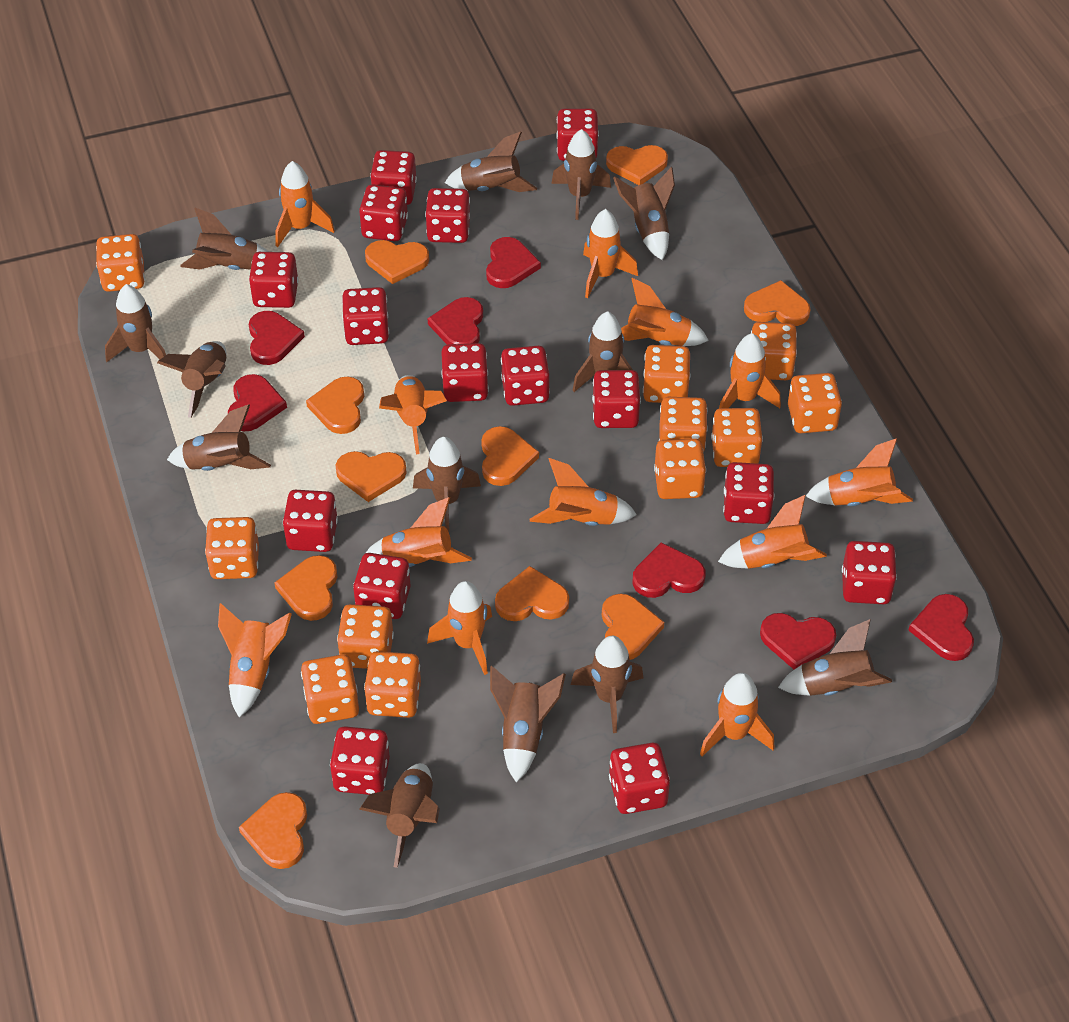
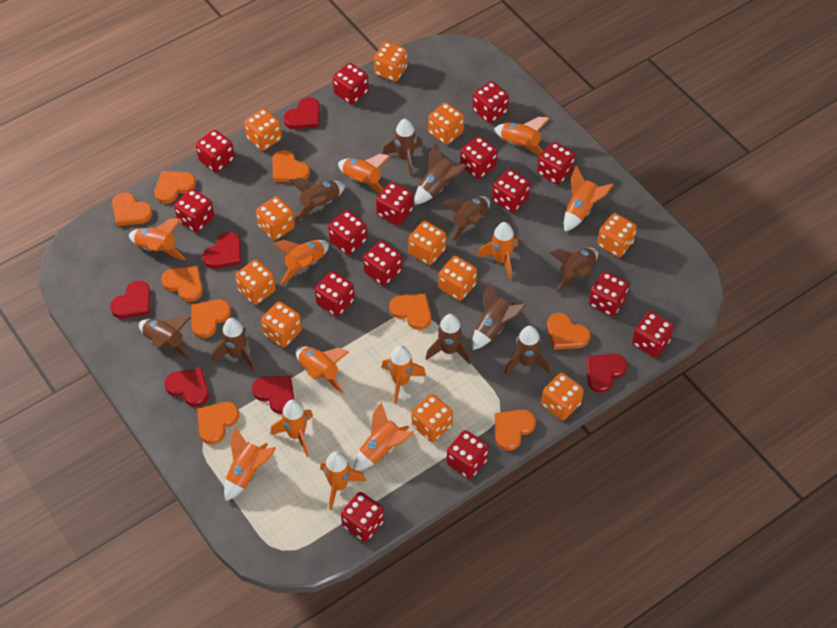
brown rocket: 13 -> 10
orange heart: 10 -> 9
red heart: 7 -> 6

